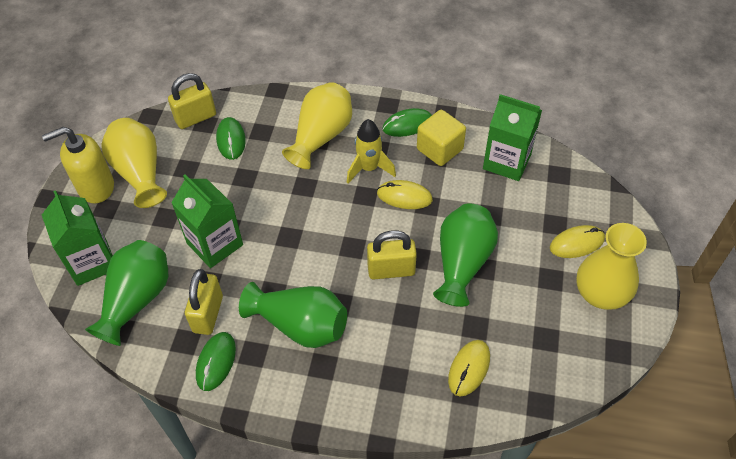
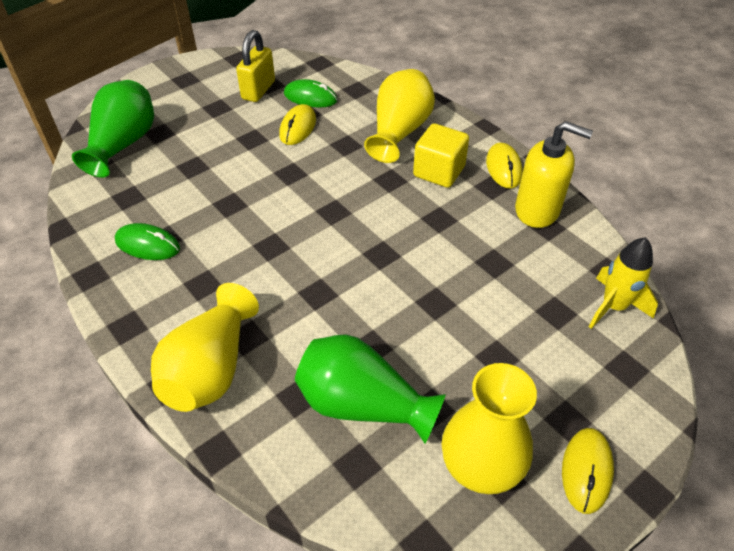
green carton: 3 -> 0
green mouse: 3 -> 2
green vase: 3 -> 2
yellow padlock: 3 -> 1

